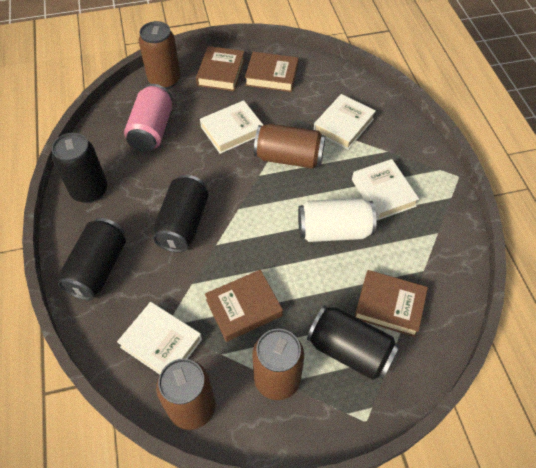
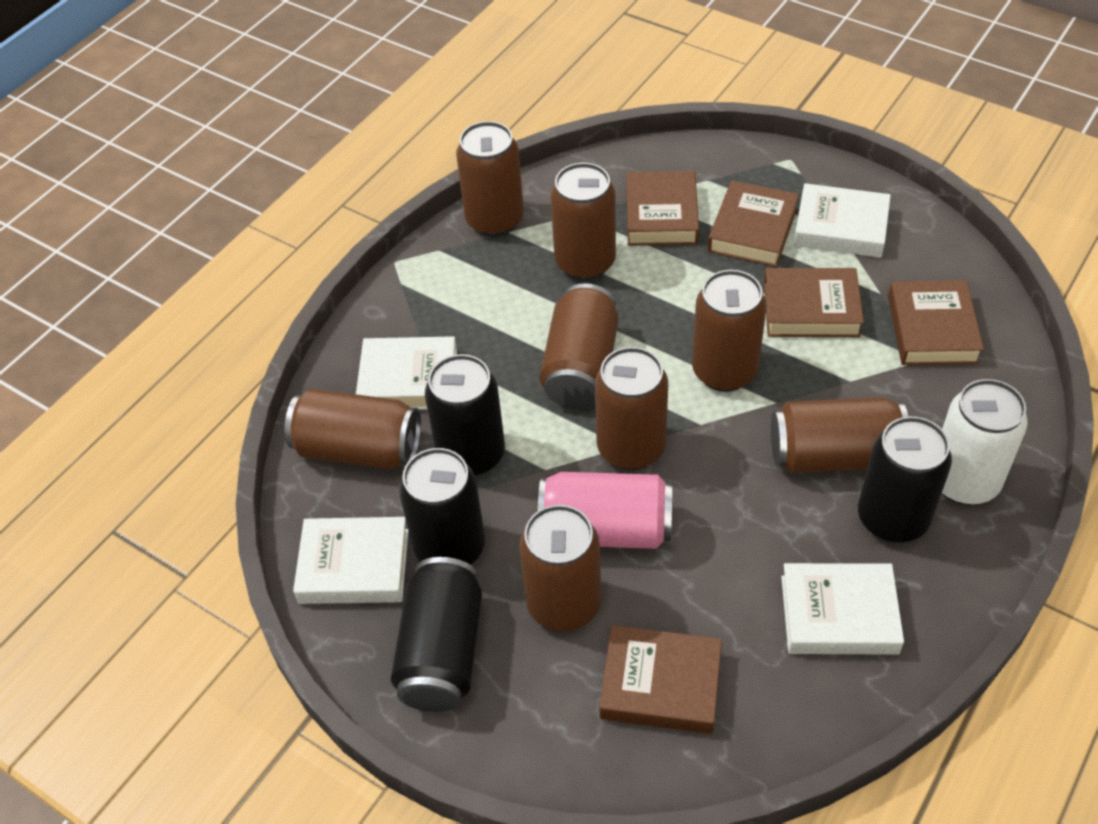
brown book: 4 -> 5
brown can: 4 -> 8

